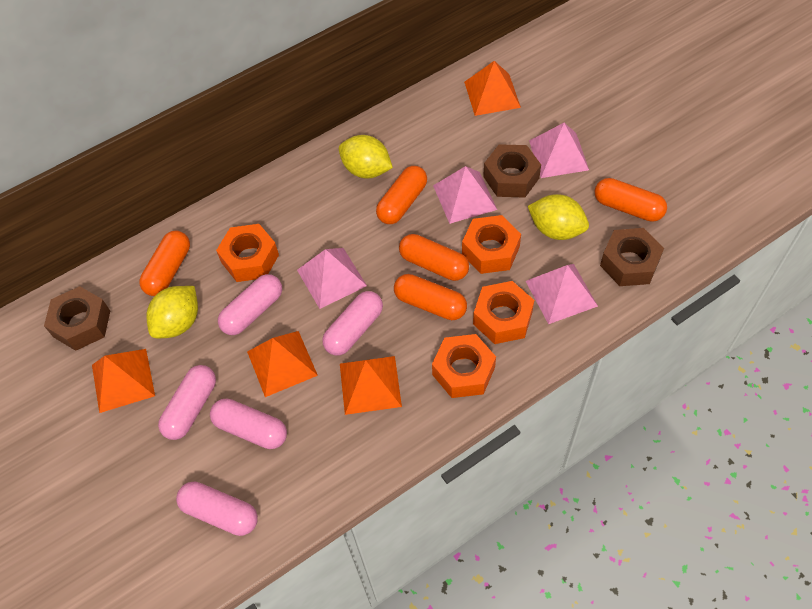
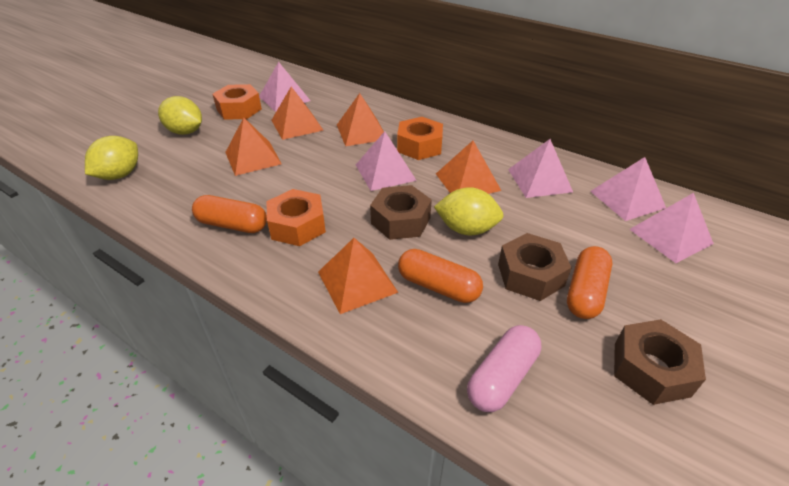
orange capsule: 5 -> 3
orange nut: 4 -> 3
orange pyramid: 4 -> 5
pink capsule: 5 -> 1
pink pyramid: 4 -> 5

